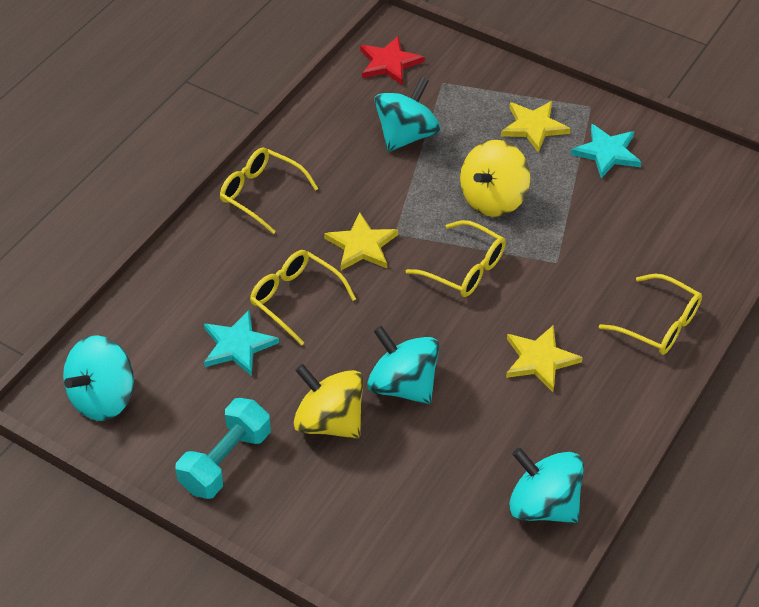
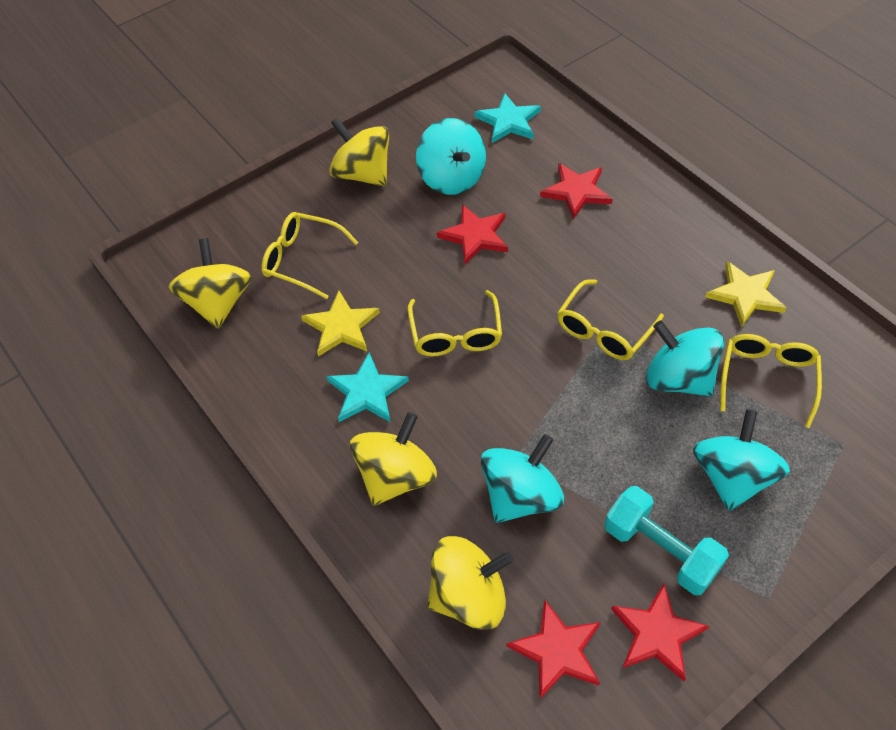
red star: 1 -> 4
yellow spinning top: 2 -> 4
yellow star: 3 -> 2

